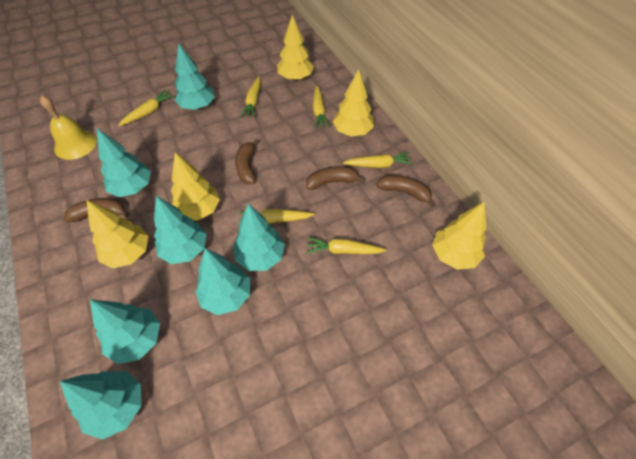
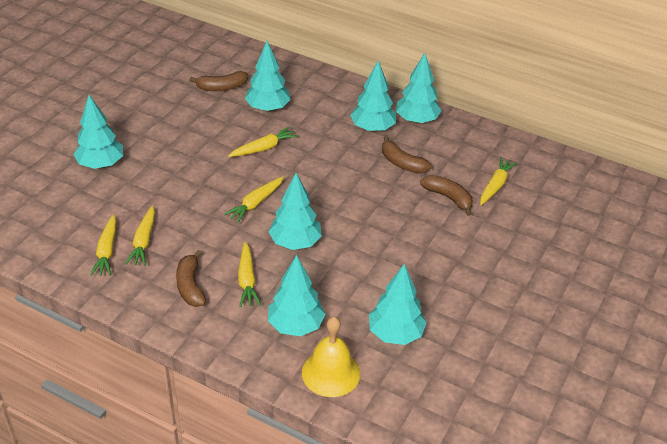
yellow tree: 5 -> 0

